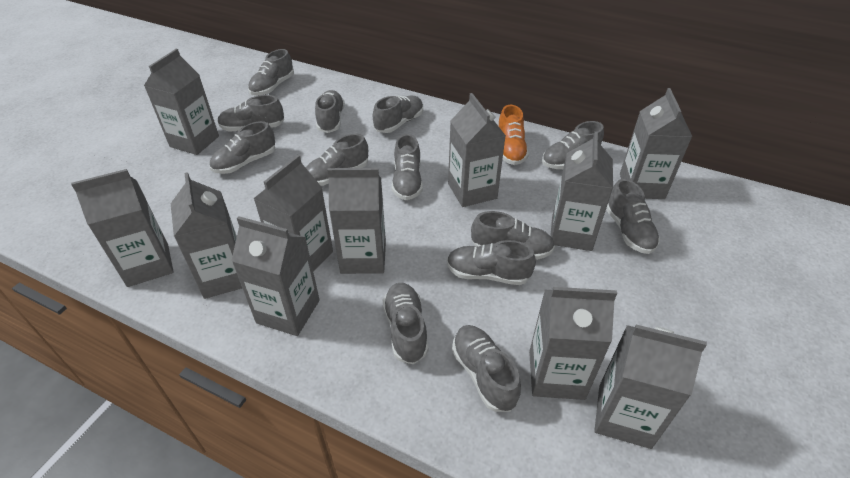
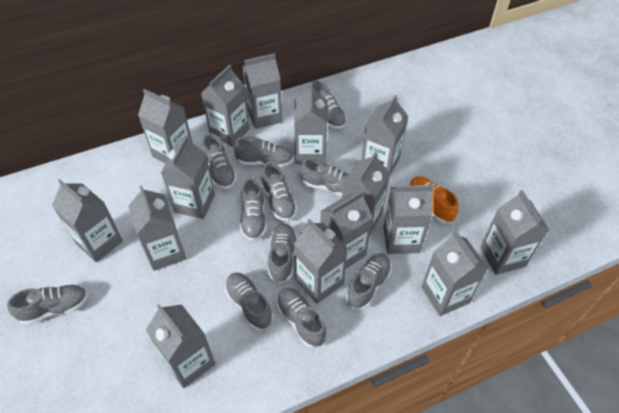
grey carton: 11 -> 15
grey shoe: 13 -> 11

